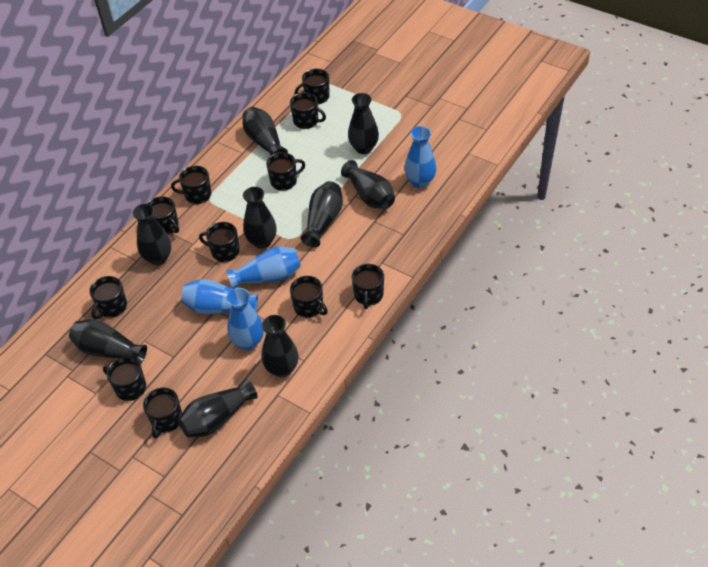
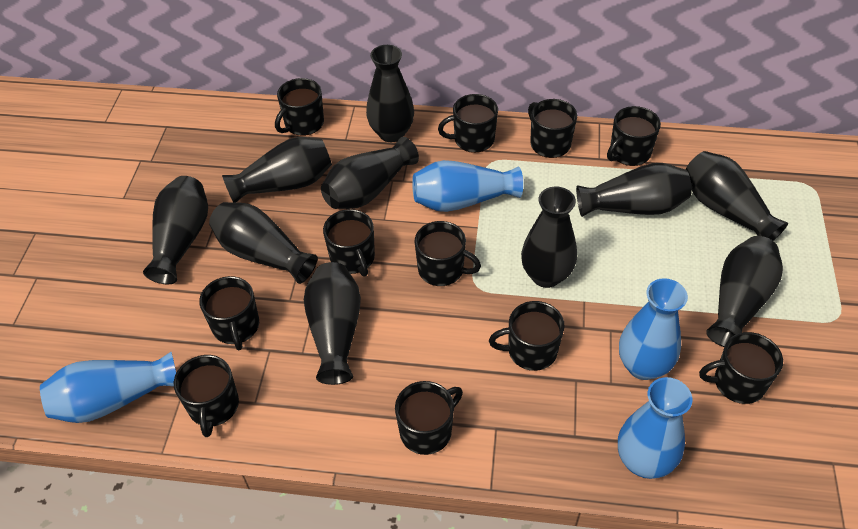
black vase: 9 -> 10

